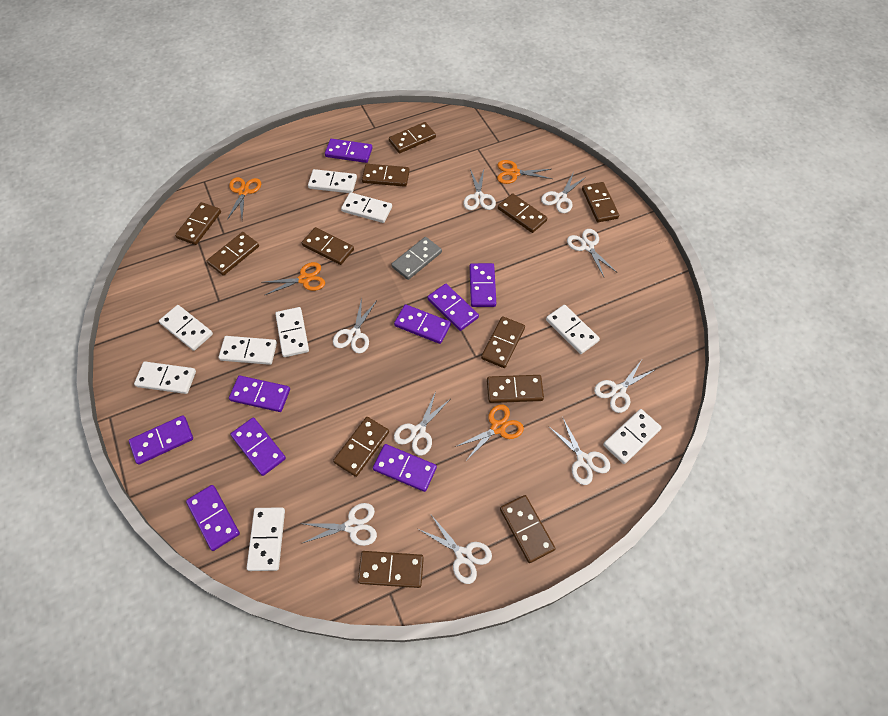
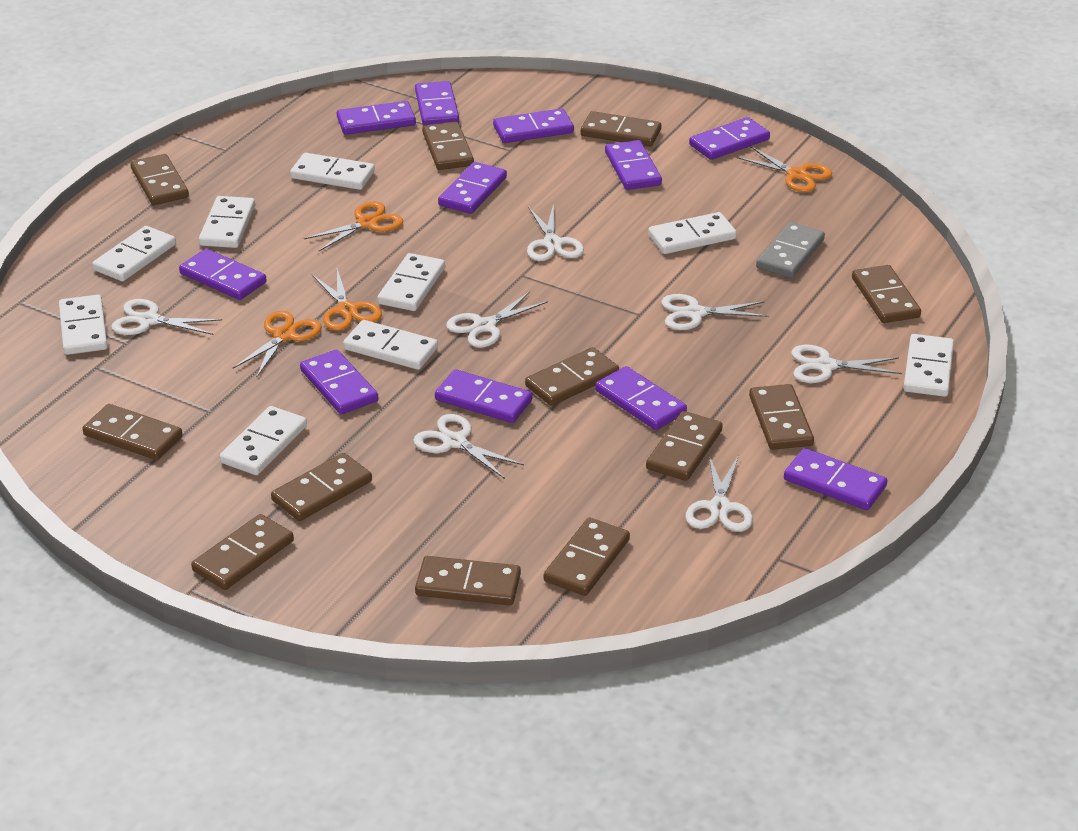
purple domino: 9 -> 11
white scissors: 9 -> 7

